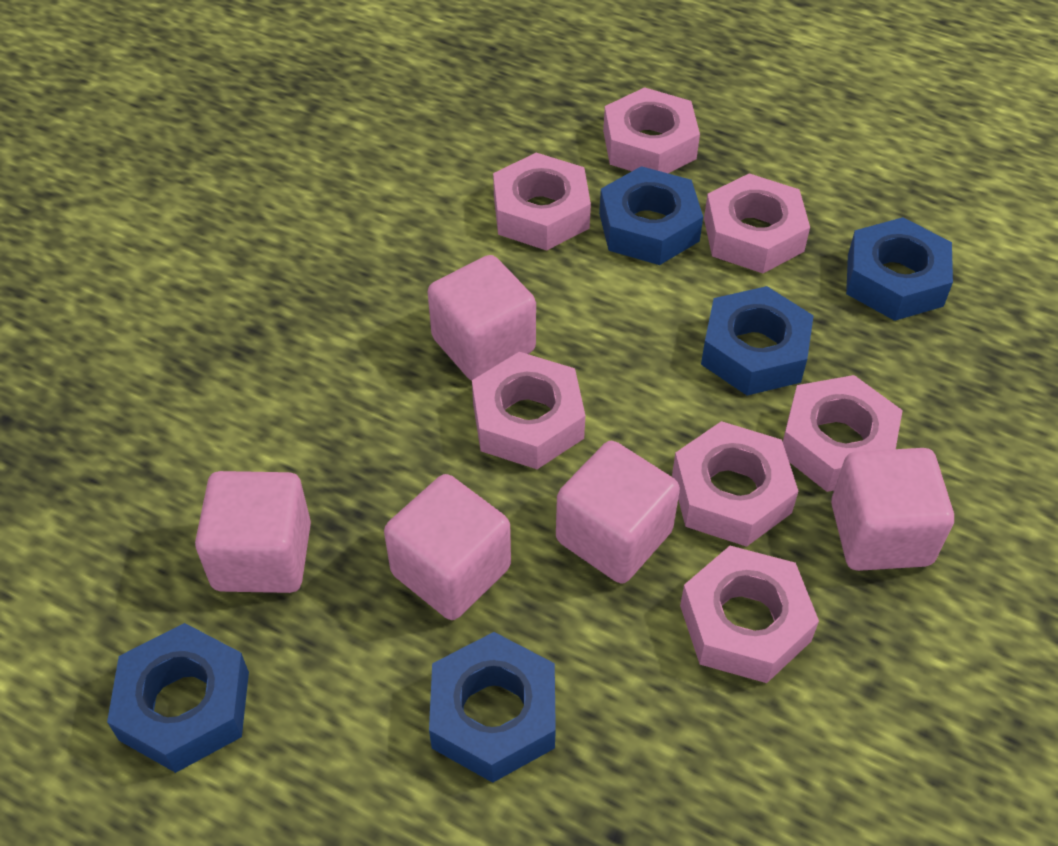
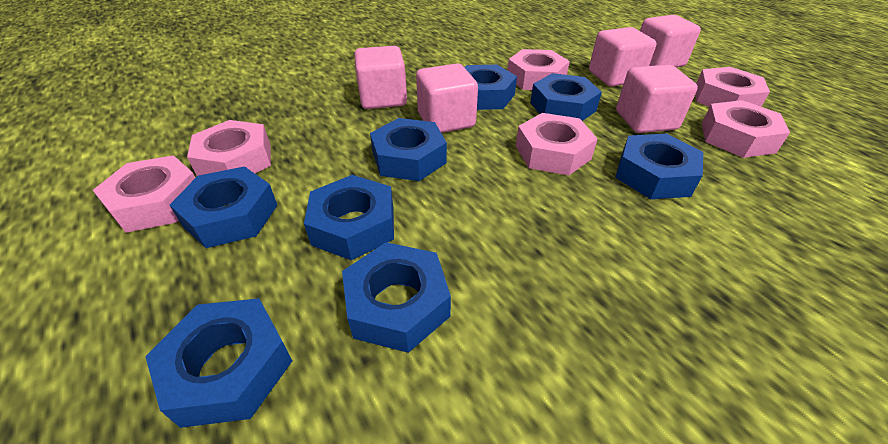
blue nut: 5 -> 8
pink nut: 7 -> 6

